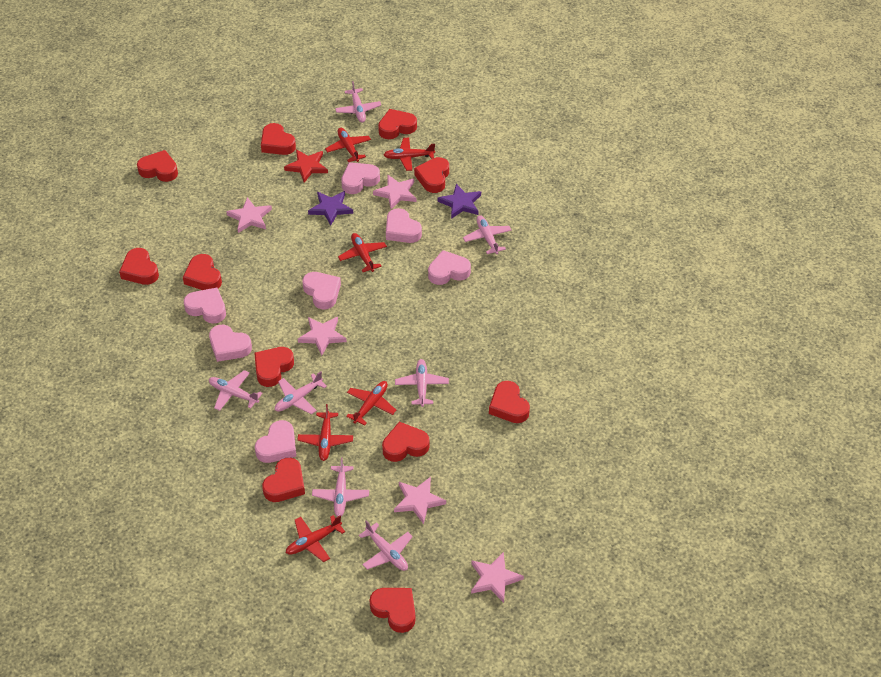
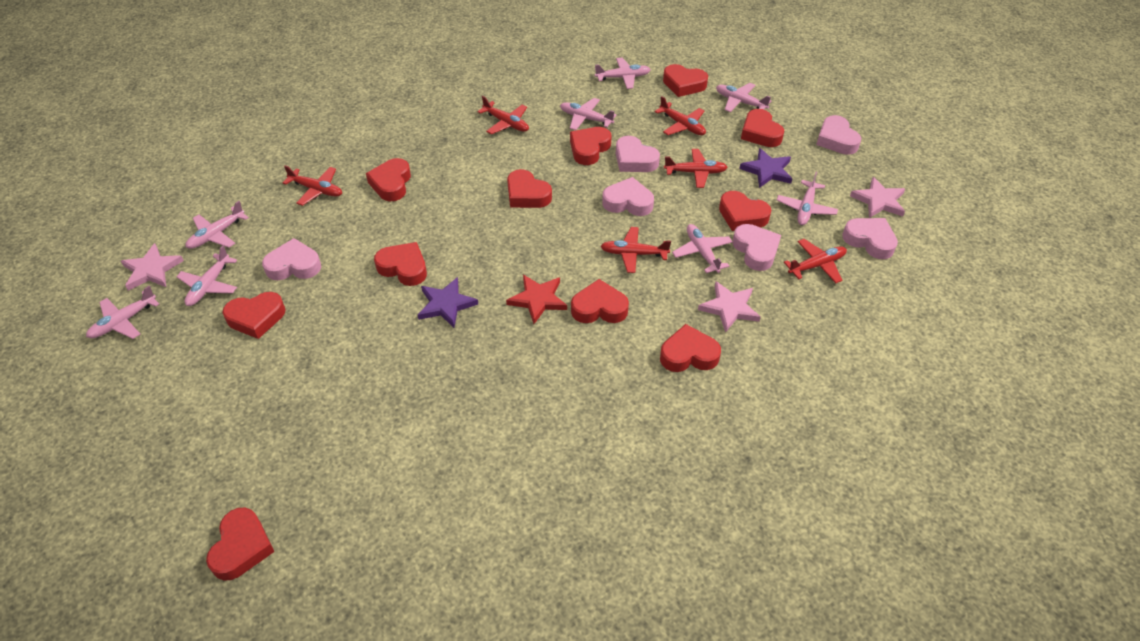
pink heart: 7 -> 6
pink plane: 7 -> 8
pink star: 5 -> 3

